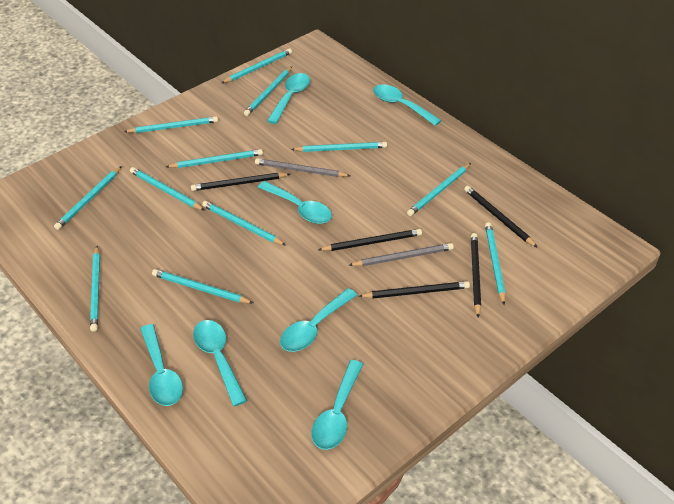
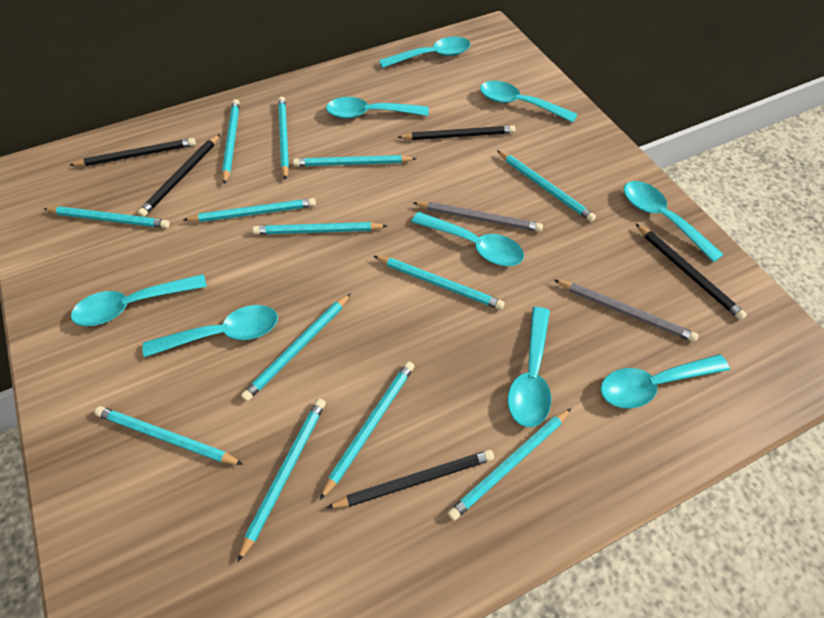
turquoise pencil: 12 -> 13
turquoise spoon: 7 -> 9

